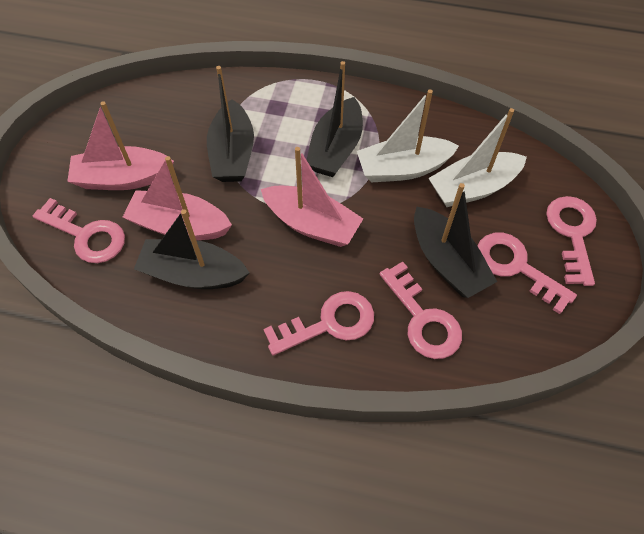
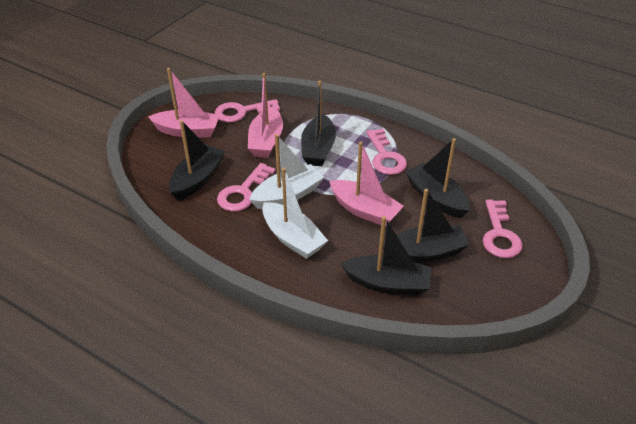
black boat: 4 -> 5
pink key: 5 -> 4

